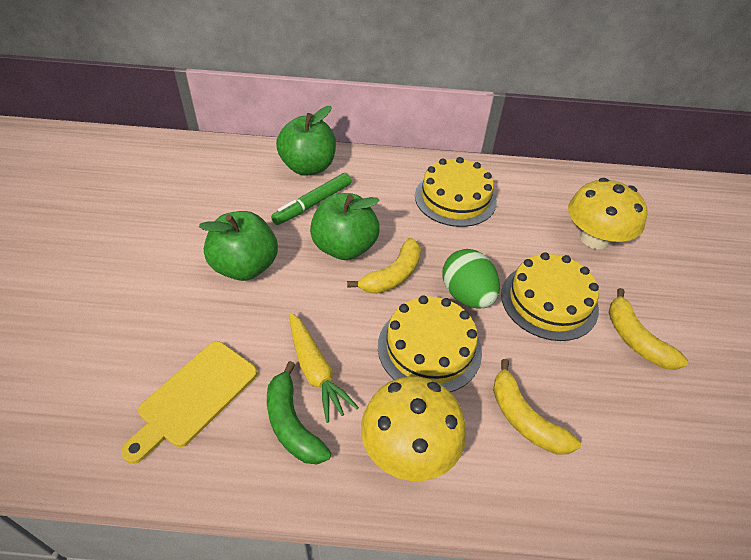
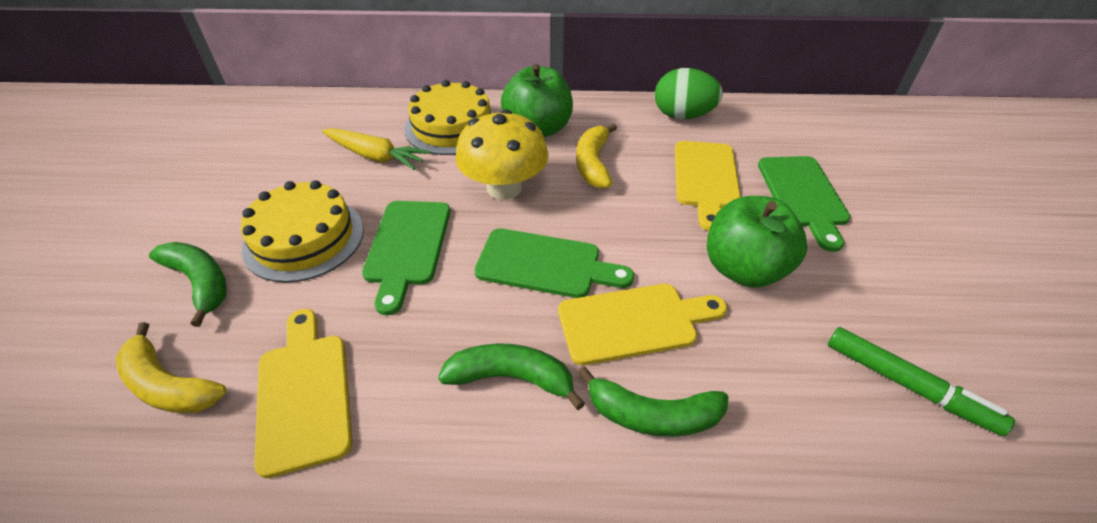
green apple: 3 -> 2
green banana: 1 -> 3
green cutting board: 0 -> 3
yellow banana: 3 -> 2
yellow cake: 3 -> 2
yellow cutting board: 1 -> 3
yellow mushroom: 2 -> 1

